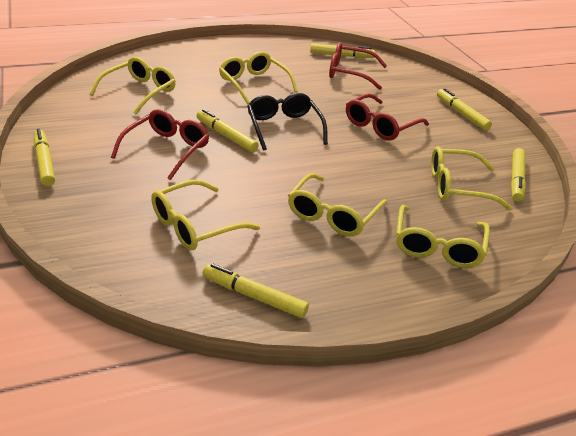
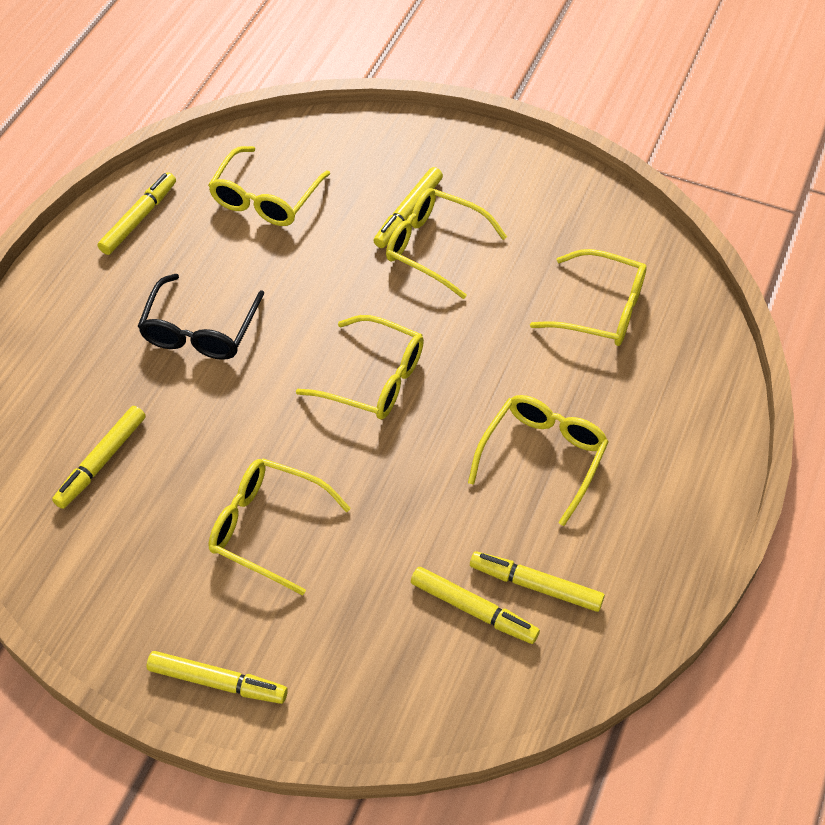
red glasses: 3 -> 0

